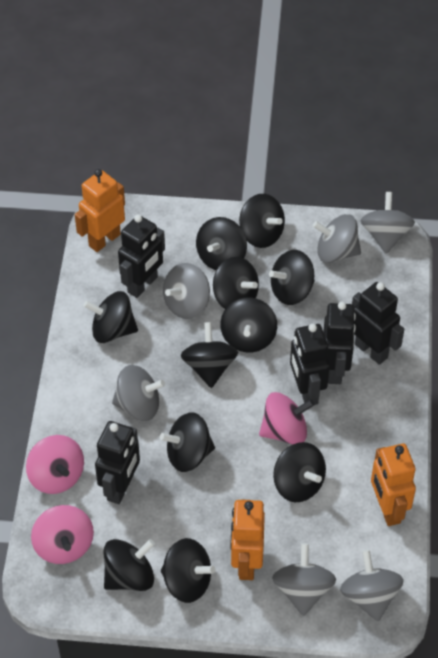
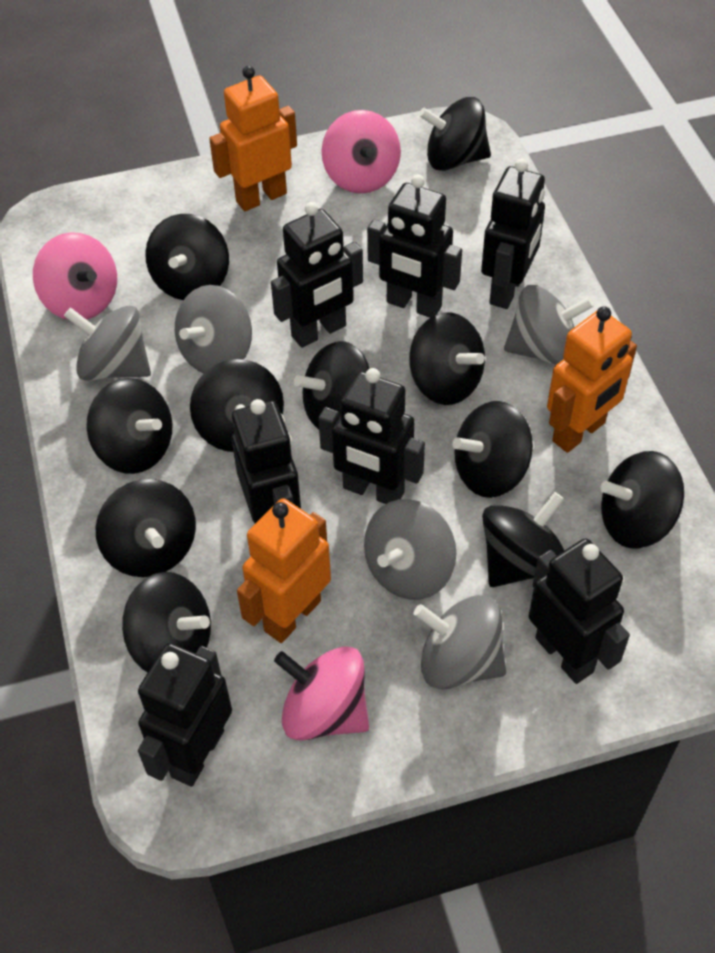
black robot: 5 -> 7
grey spinning top: 6 -> 5

